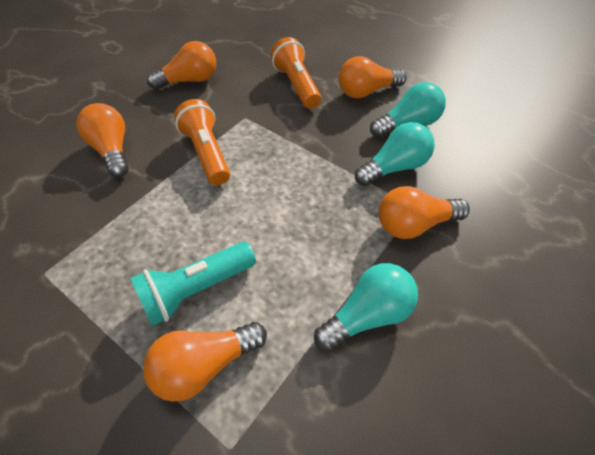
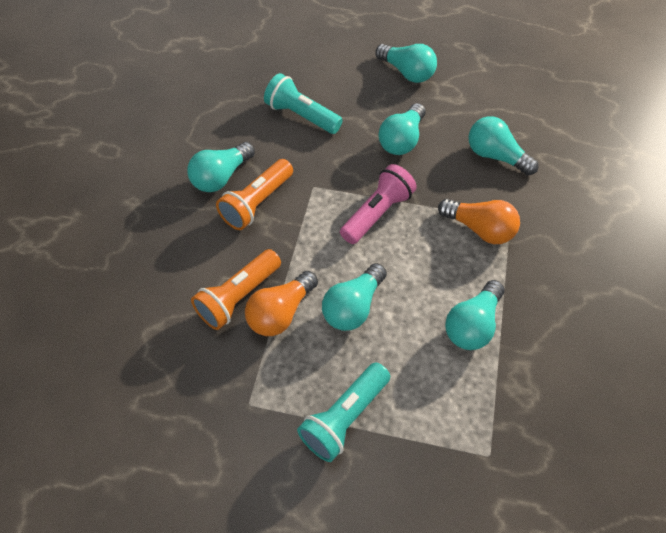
orange light bulb: 5 -> 2
pink flashlight: 0 -> 1
turquoise flashlight: 1 -> 2
turquoise light bulb: 3 -> 6

